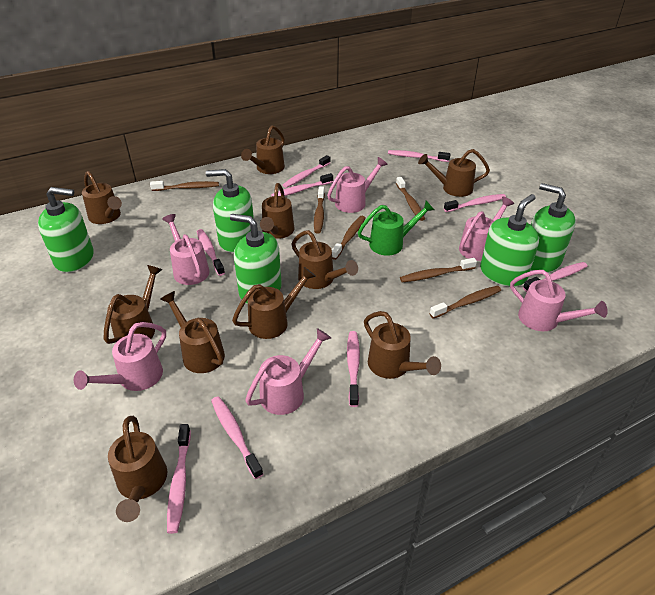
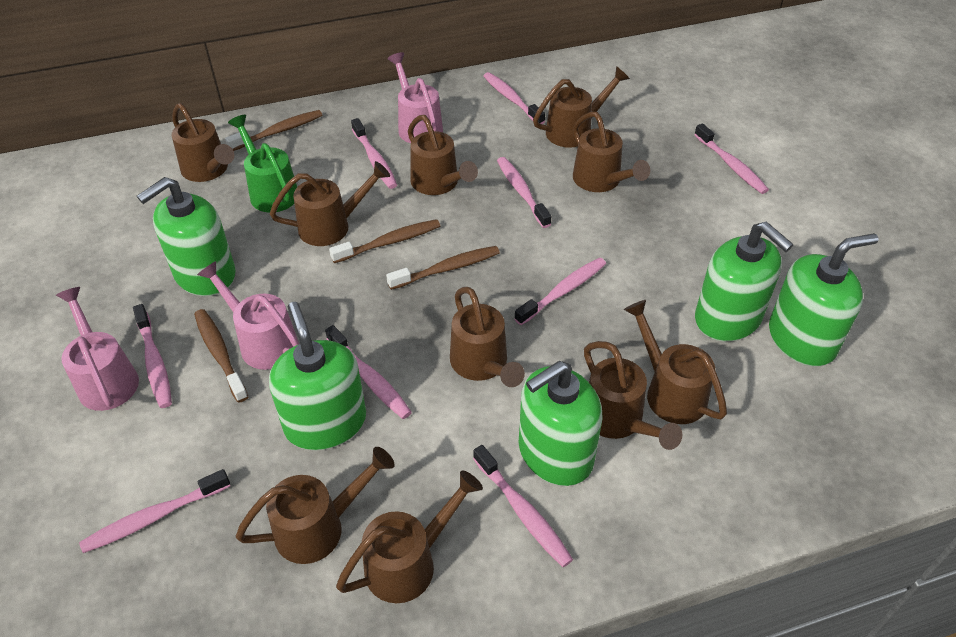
brown toothbrush: 6 -> 4
pink watering can: 6 -> 3

